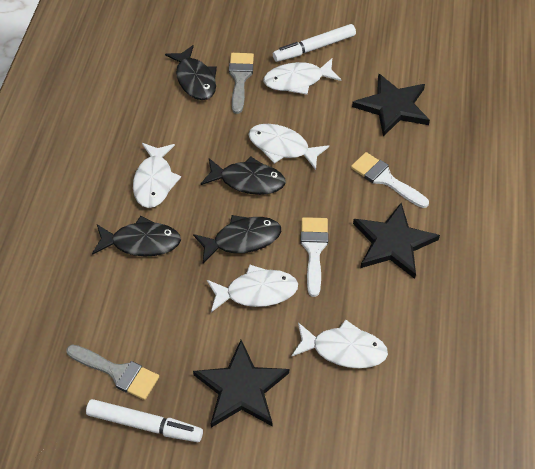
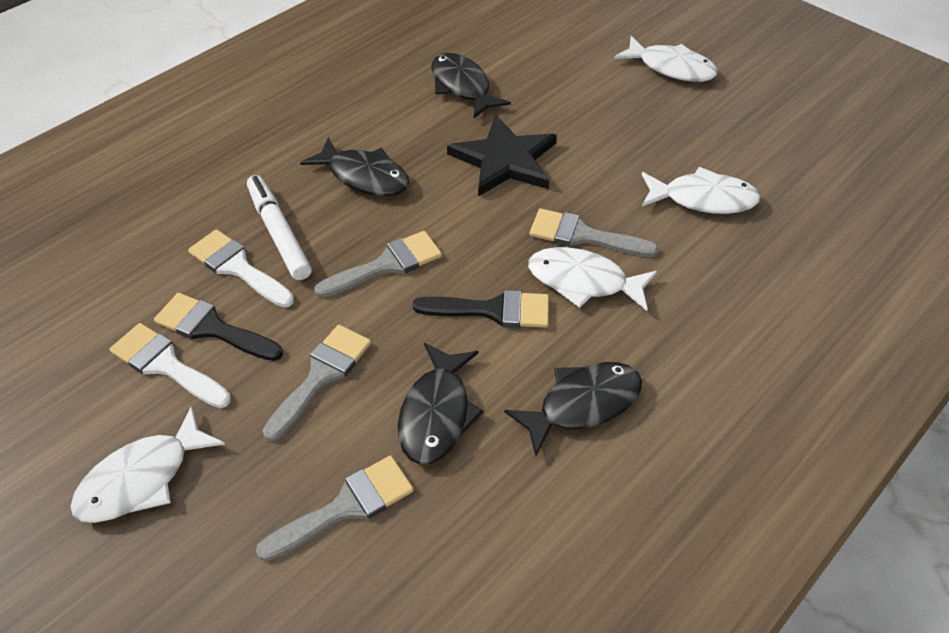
black brush: 0 -> 2
black star: 3 -> 1
grey brush: 2 -> 4
white fish: 5 -> 4
white marker: 2 -> 1

